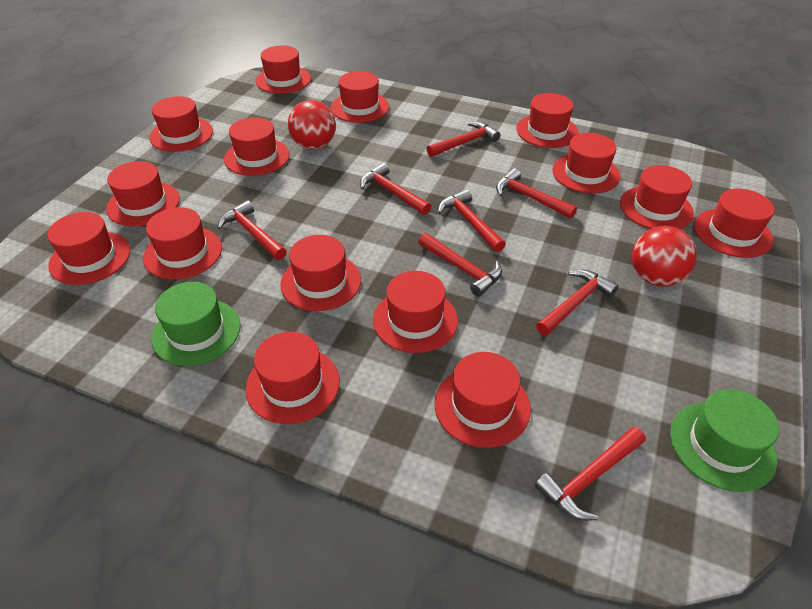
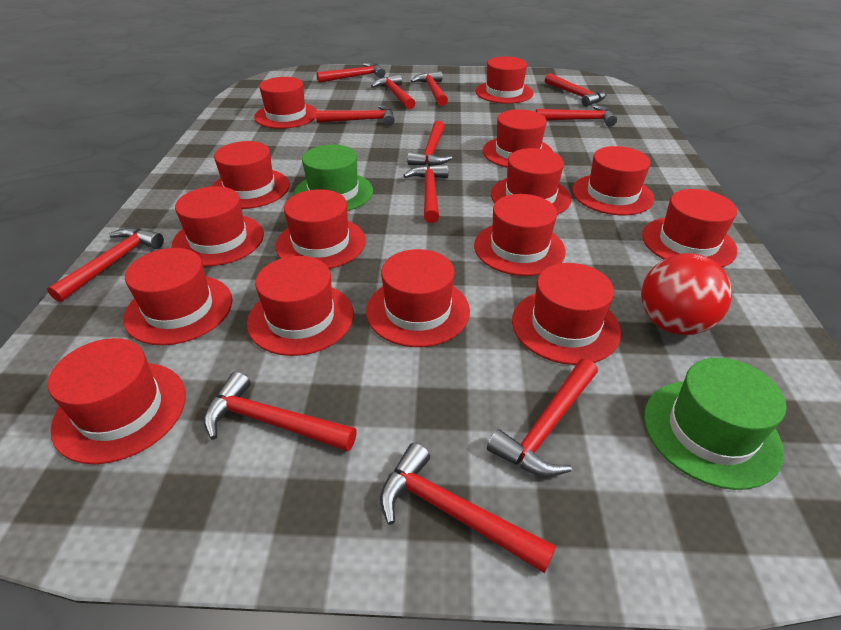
red ball: 2 -> 1
red hammer: 8 -> 12

